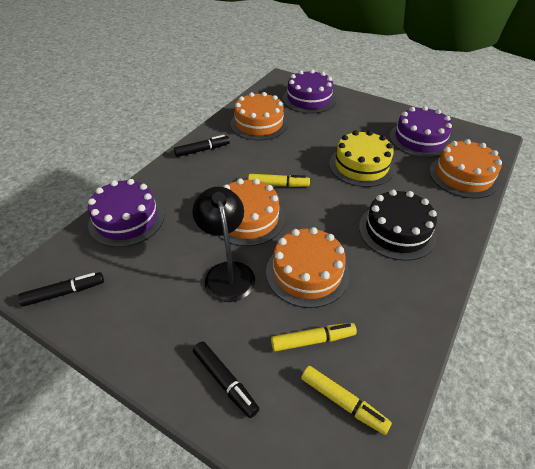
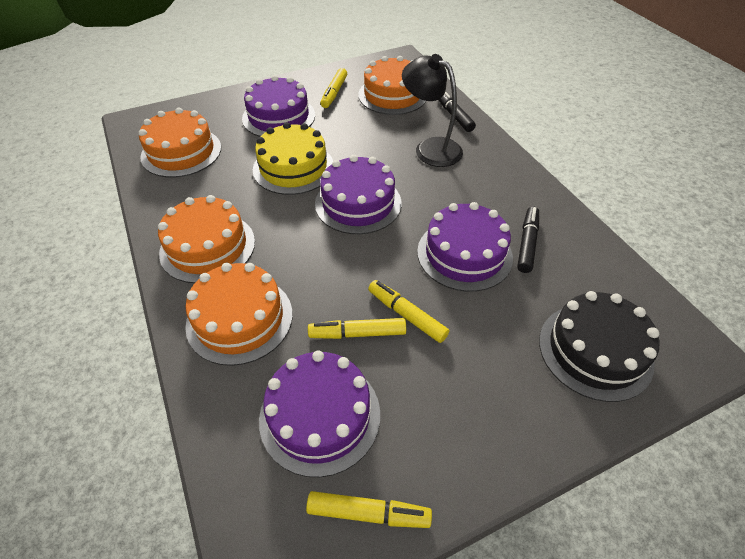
black marker: 3 -> 2
purple cake: 3 -> 4
yellow marker: 3 -> 4

